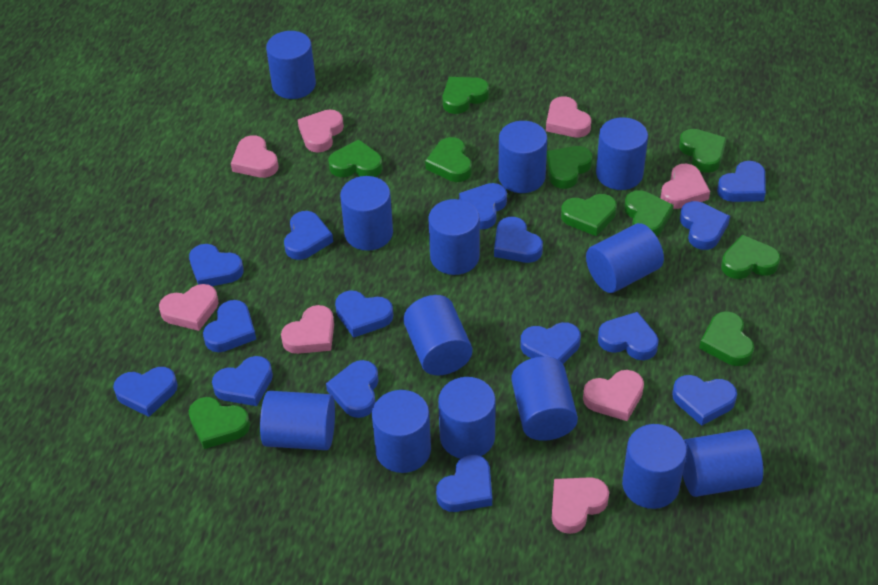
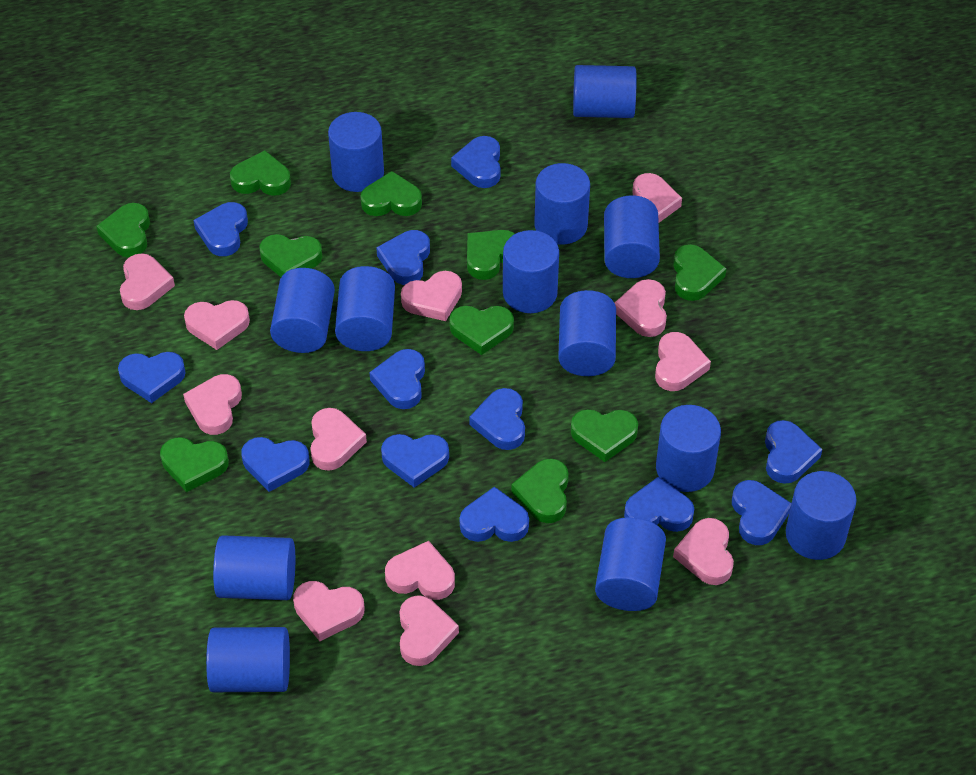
blue heart: 15 -> 12
pink heart: 8 -> 12

